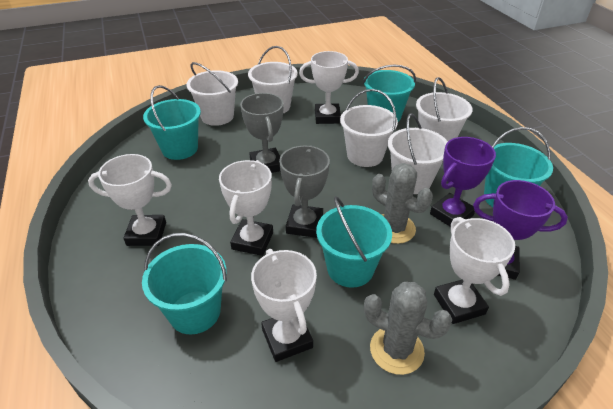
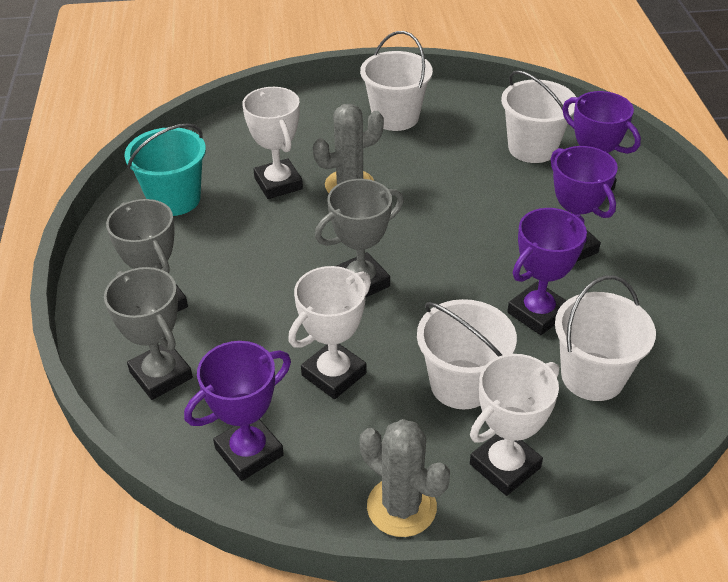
grey trophy: 2 -> 3
purple trophy: 2 -> 4
turquoise bucket: 5 -> 1
white bucket: 5 -> 4
white trophy: 5 -> 3

